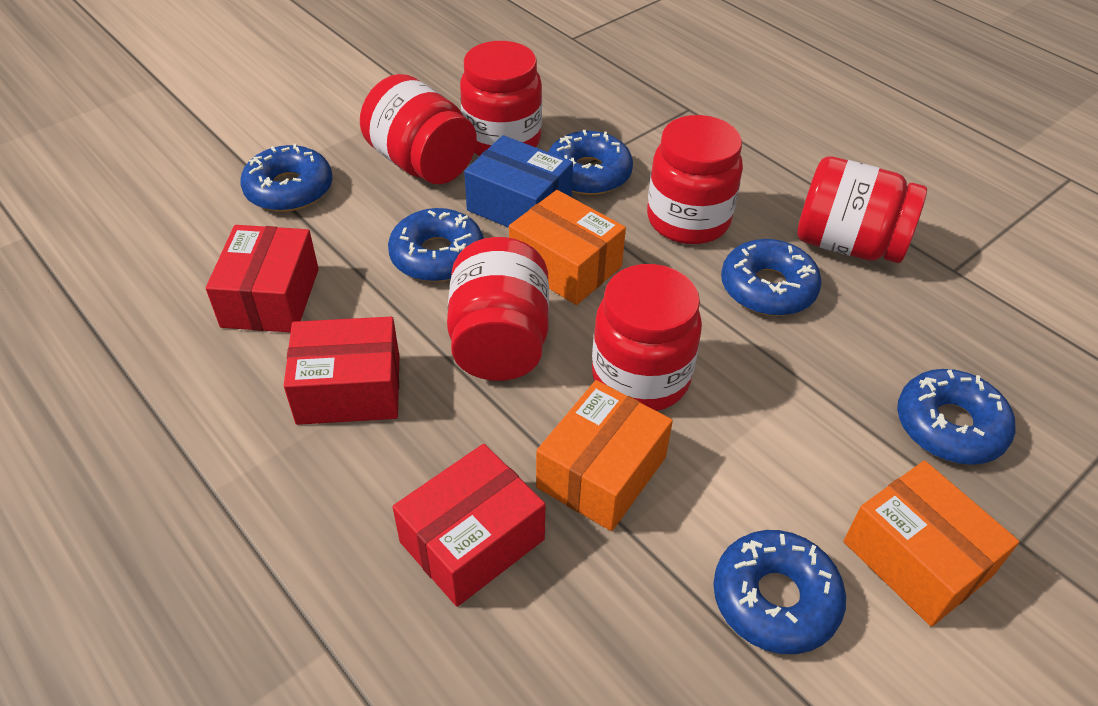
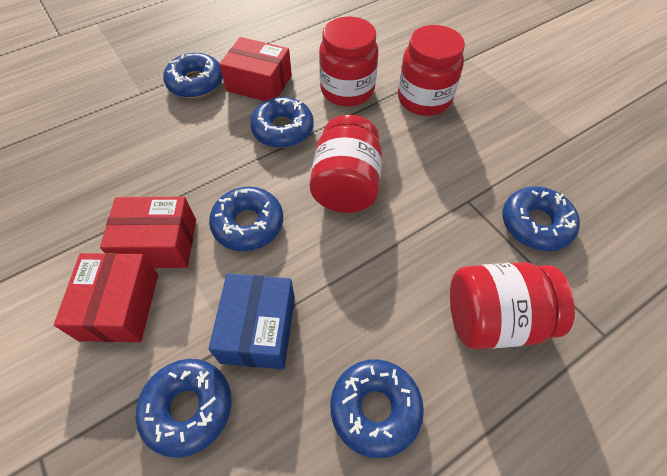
orange box: 3 -> 0
red jar: 6 -> 4

